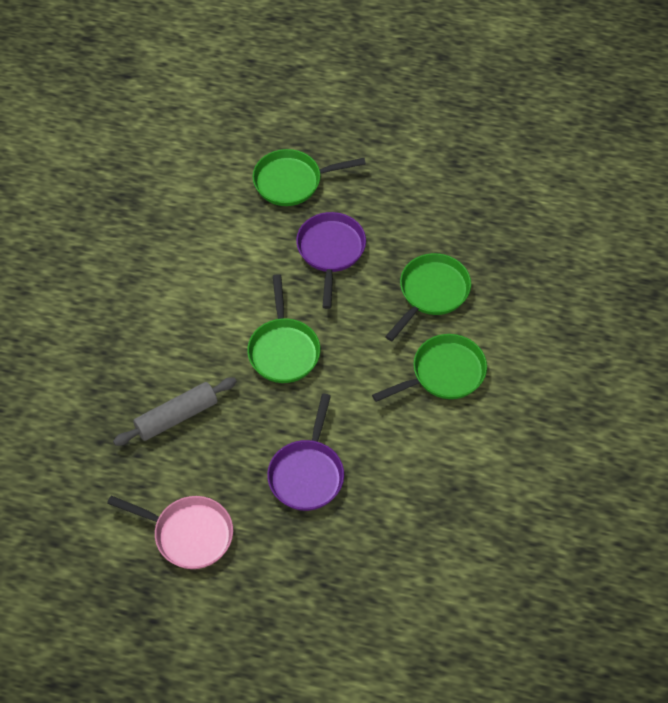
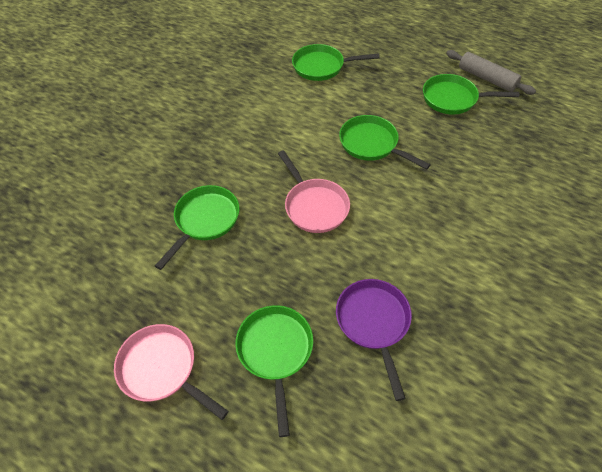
green pan: 4 -> 5
pink pan: 1 -> 2
purple pan: 2 -> 1

